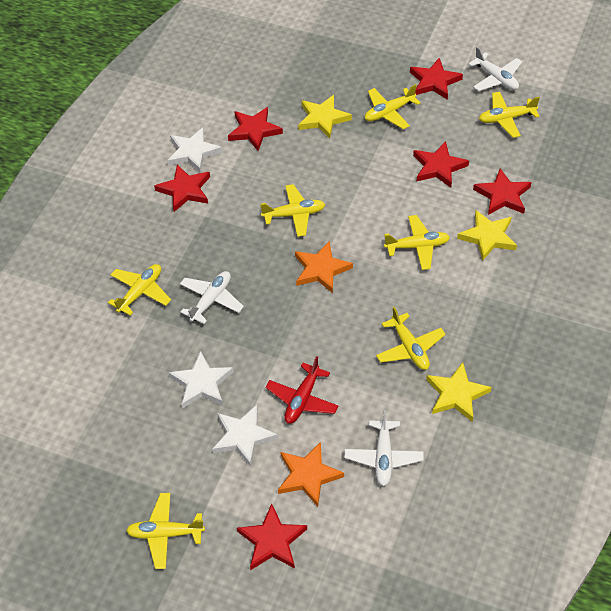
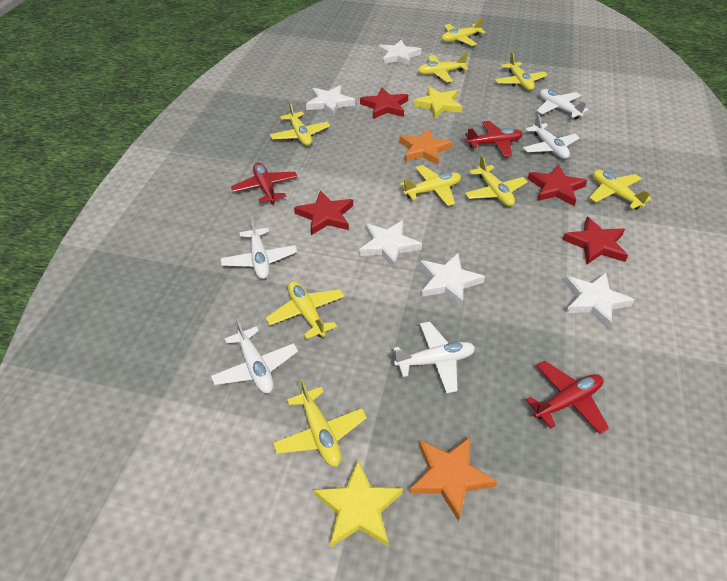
red plane: 1 -> 3
red star: 6 -> 4
white plane: 3 -> 5
white star: 3 -> 5
yellow plane: 7 -> 9
yellow star: 3 -> 2

